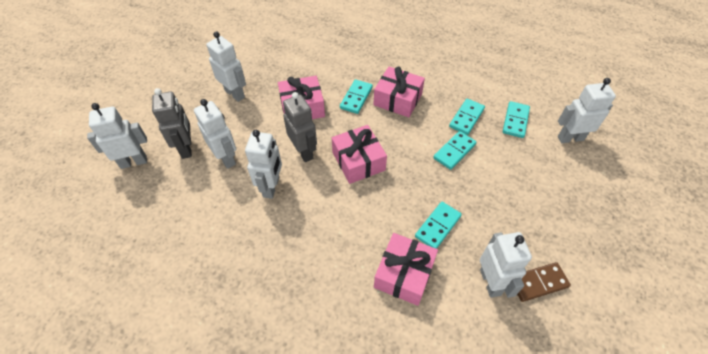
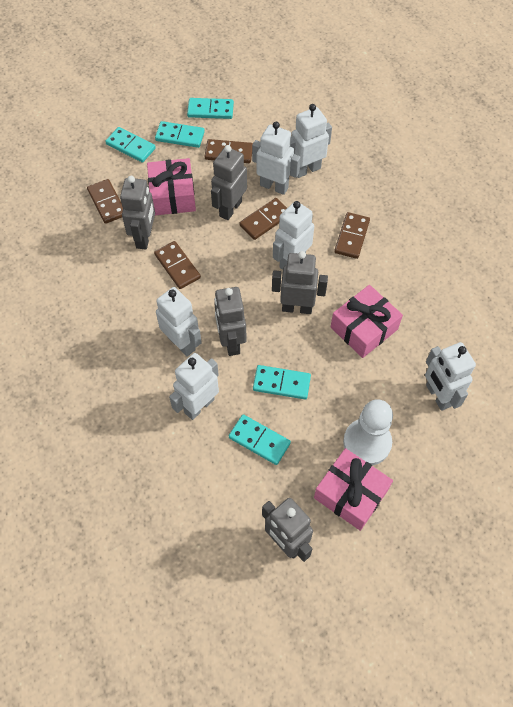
brown domino: 1 -> 5
grey robot: 2 -> 5
pink gift: 4 -> 3
white pawn: 0 -> 1

